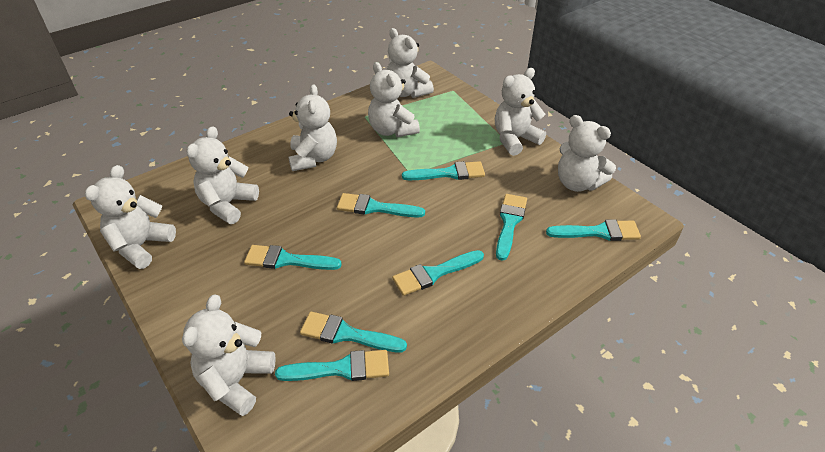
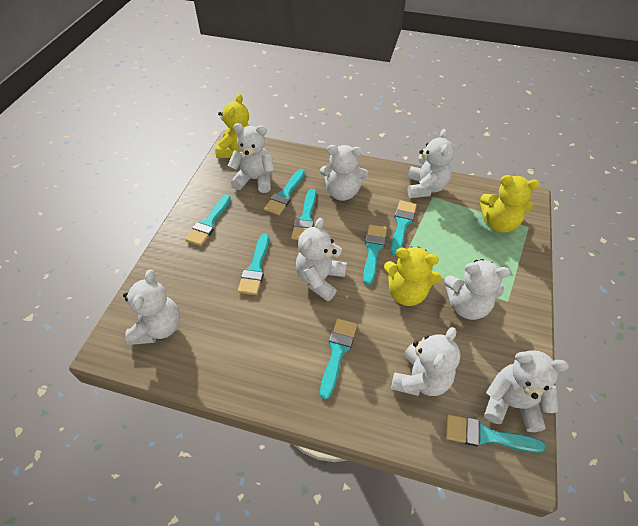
yellow teddy bear: 0 -> 3

